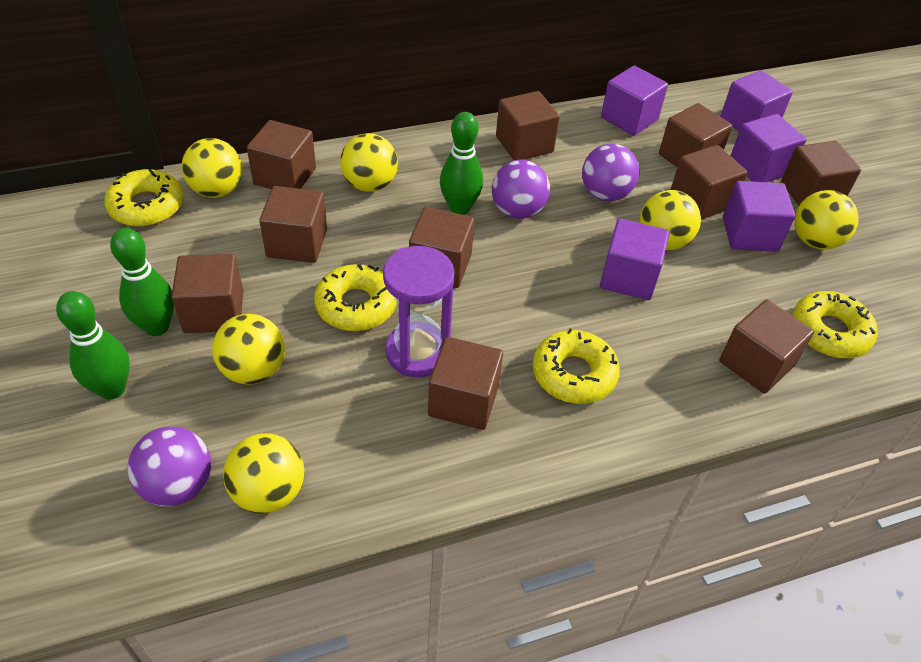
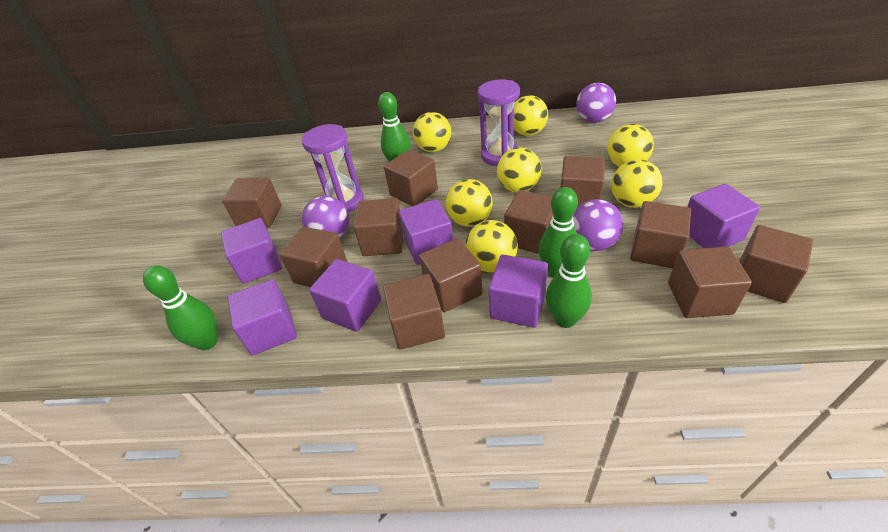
brown cube: 10 -> 11
green bowling pin: 3 -> 4
purple cube: 5 -> 6
purple hourglass: 1 -> 2
yellow ball: 6 -> 7
yellow donut: 4 -> 0

